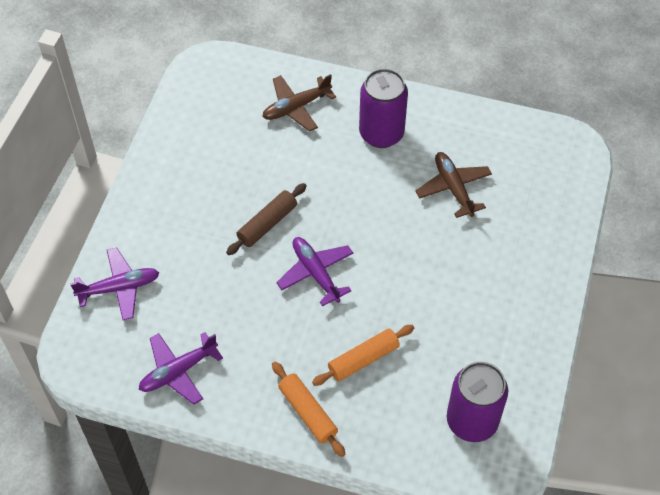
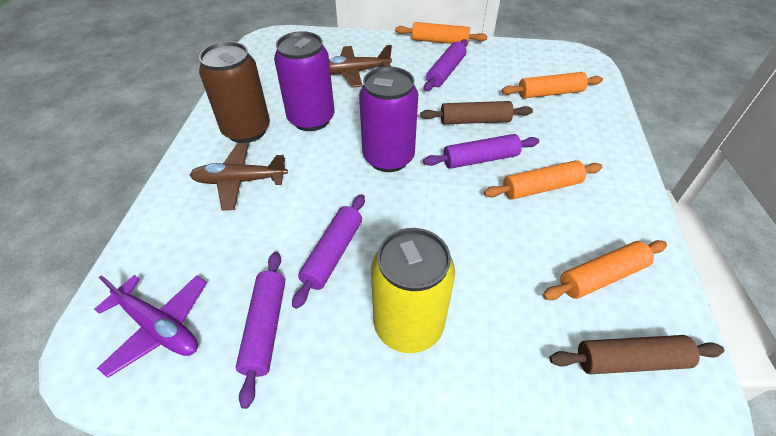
brown can: 0 -> 1
brown rolling pin: 1 -> 2
orange rolling pin: 2 -> 4
purple plane: 3 -> 1
purple rolling pin: 0 -> 4
yellow can: 0 -> 1

